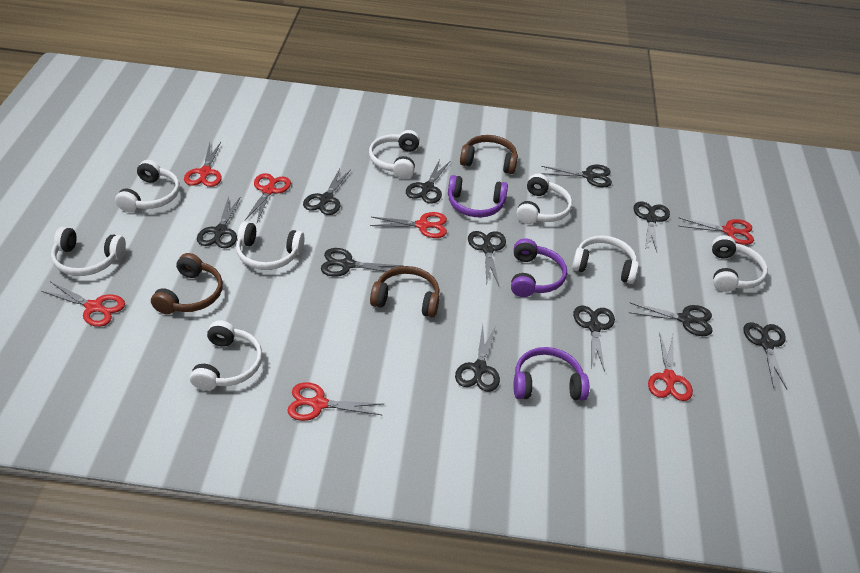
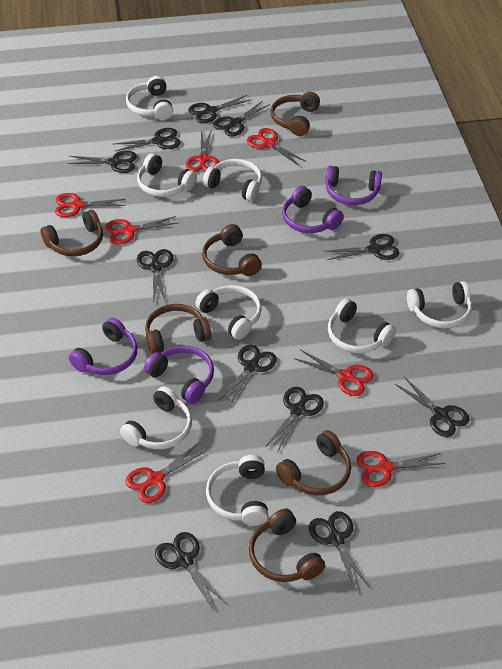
brown headphones: 3 -> 6
purple headphones: 3 -> 4

